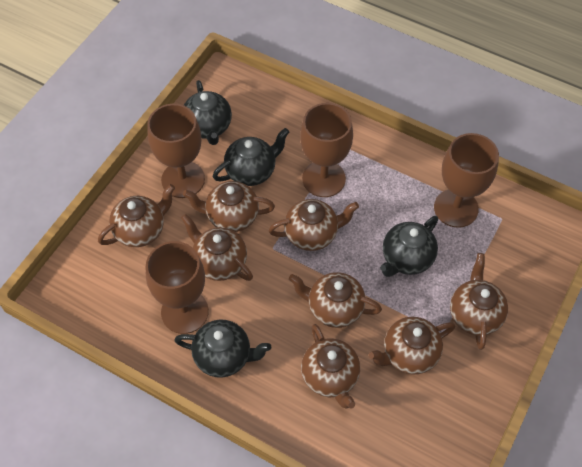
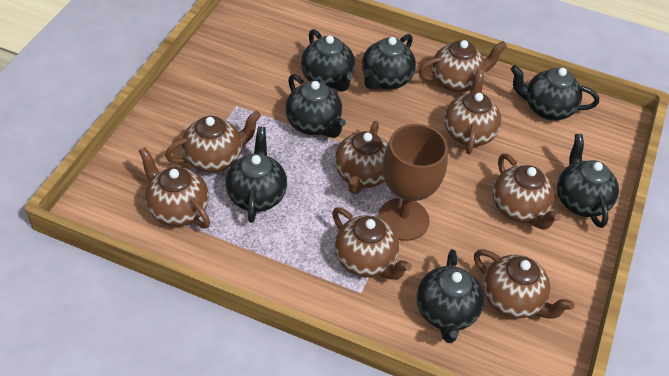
black teapot: 4 -> 7
brown goblet: 4 -> 1

